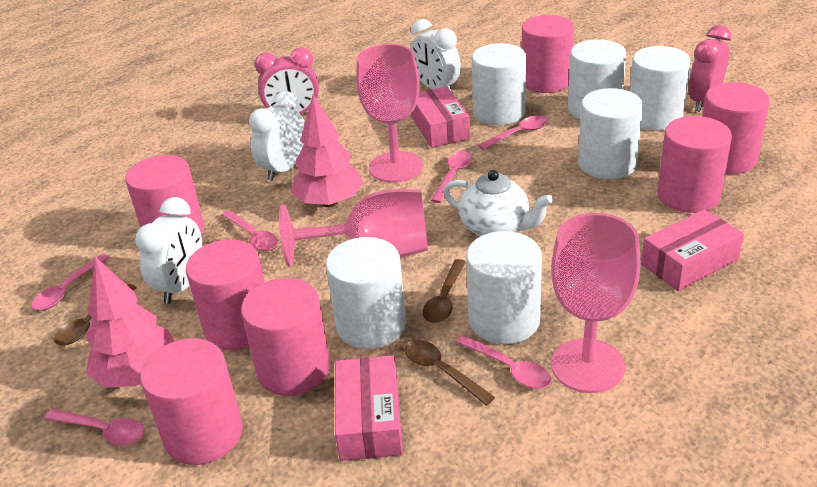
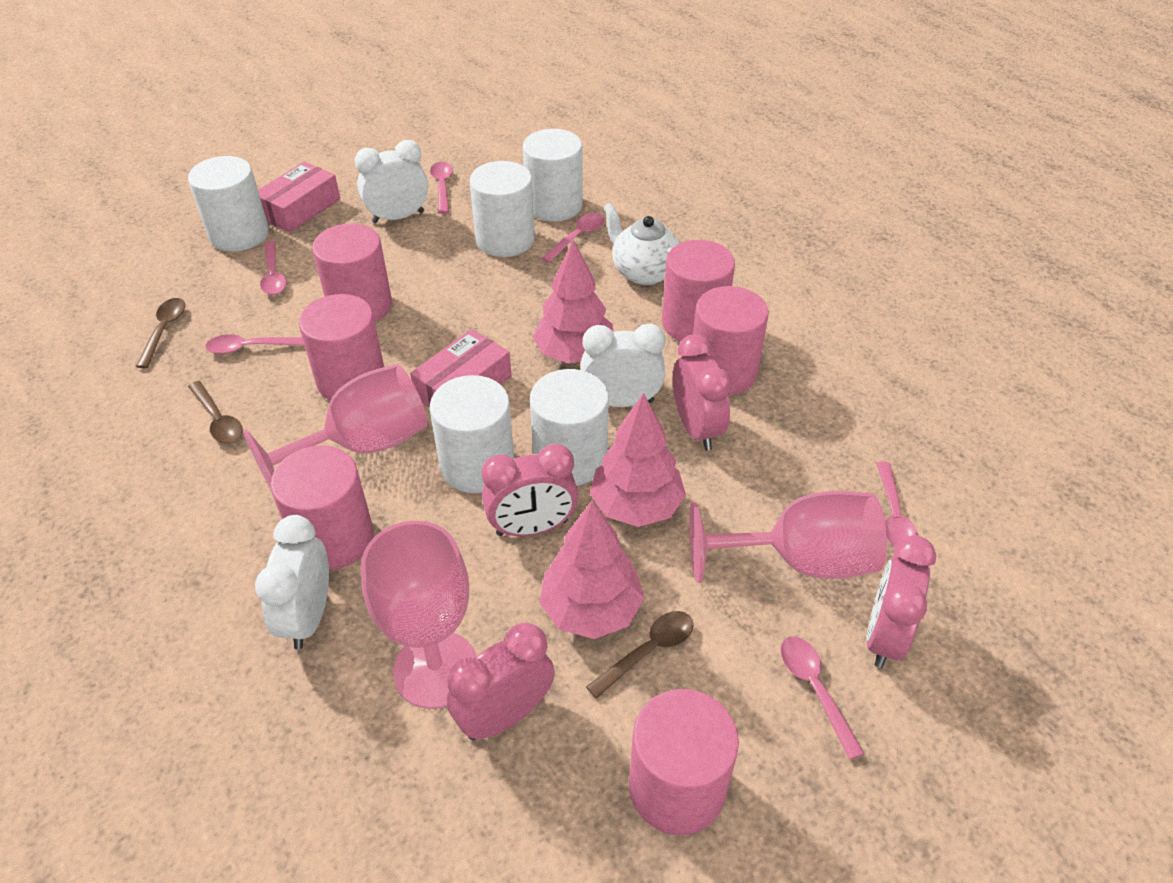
pink box: 3 -> 2
pink clock: 2 -> 4
pink cylinder: 7 -> 6
pink tree: 2 -> 3
white cylinder: 6 -> 5

